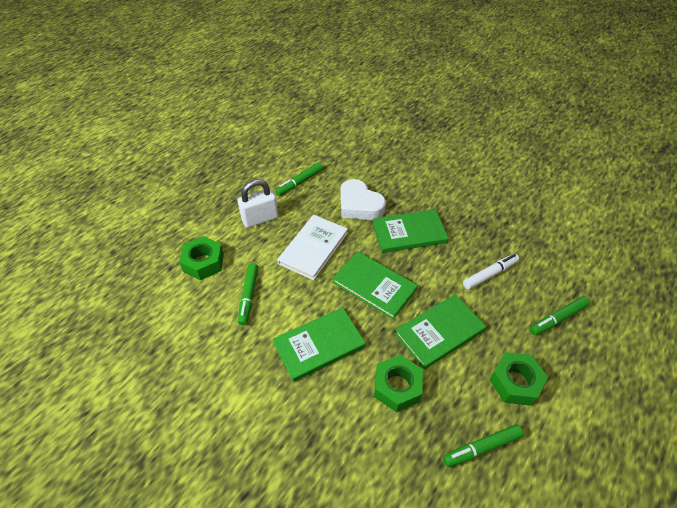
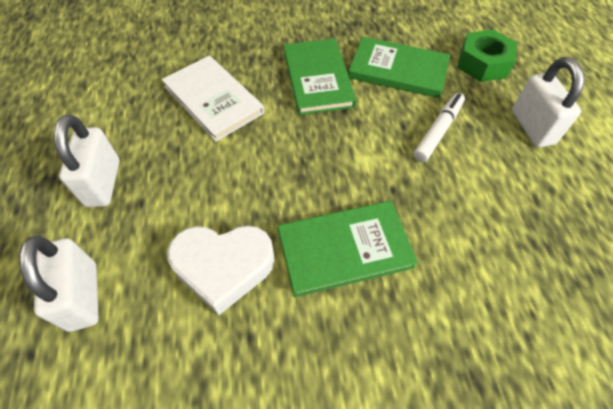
green book: 4 -> 3
green marker: 4 -> 0
green nut: 3 -> 1
white padlock: 1 -> 3

